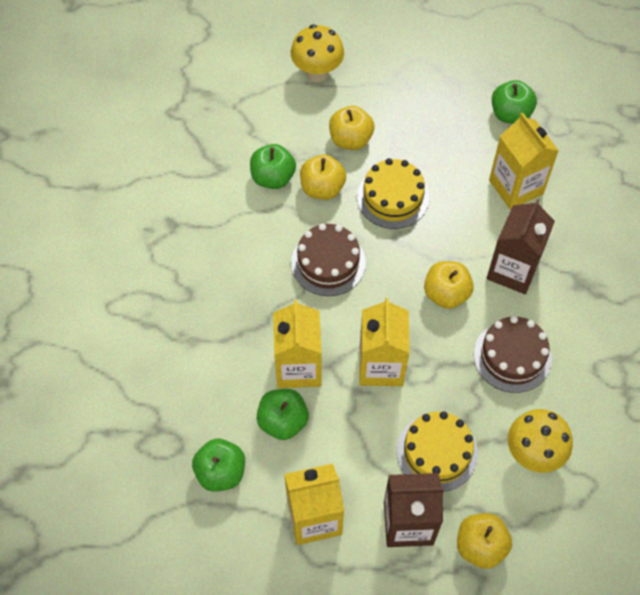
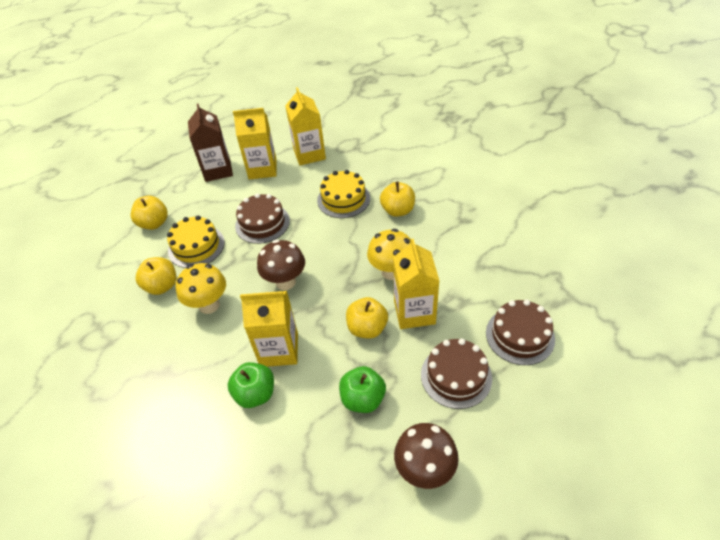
brown cake: 2 -> 3
brown carton: 2 -> 1
brown mushroom: 0 -> 2
green apple: 4 -> 2

